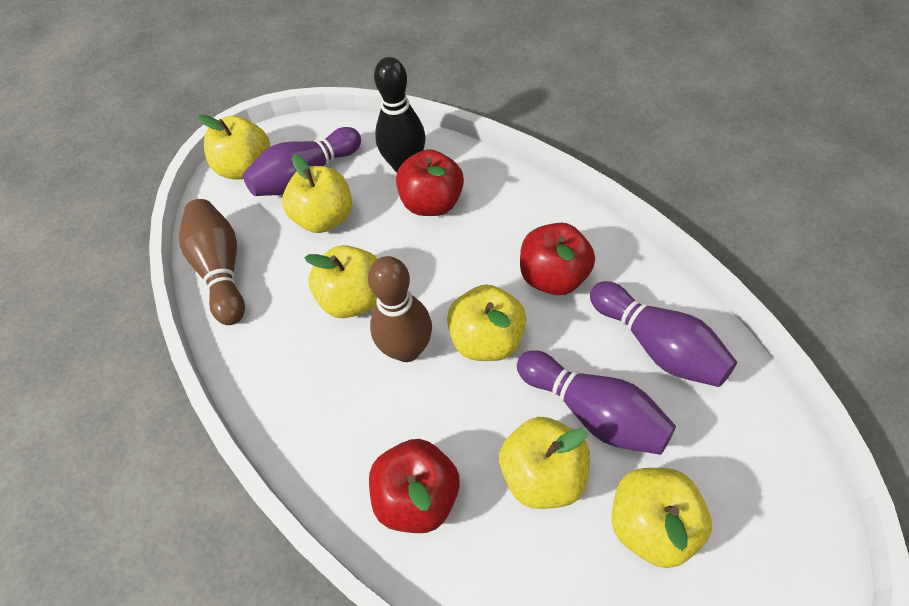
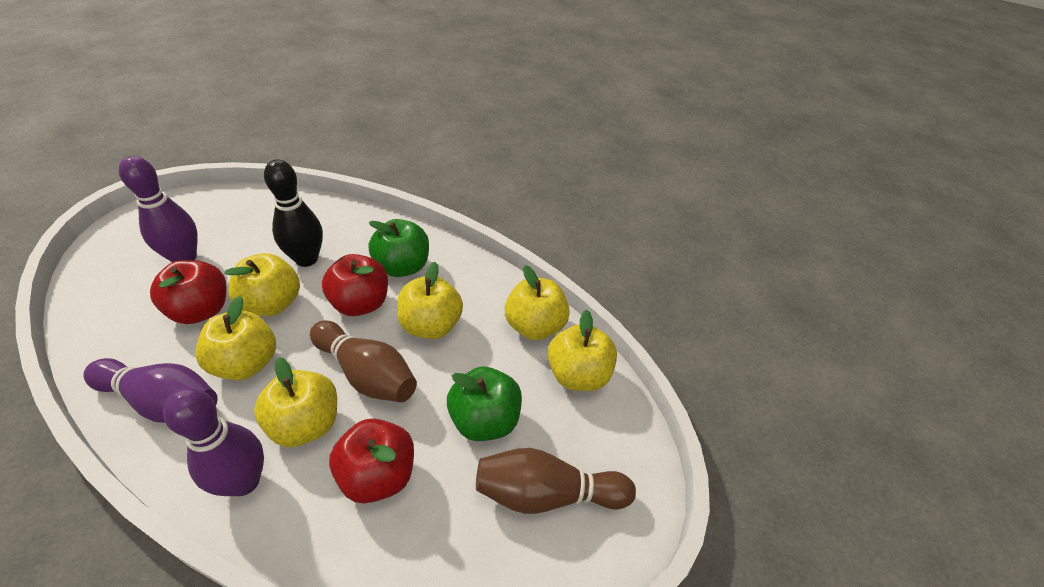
green apple: 0 -> 2

